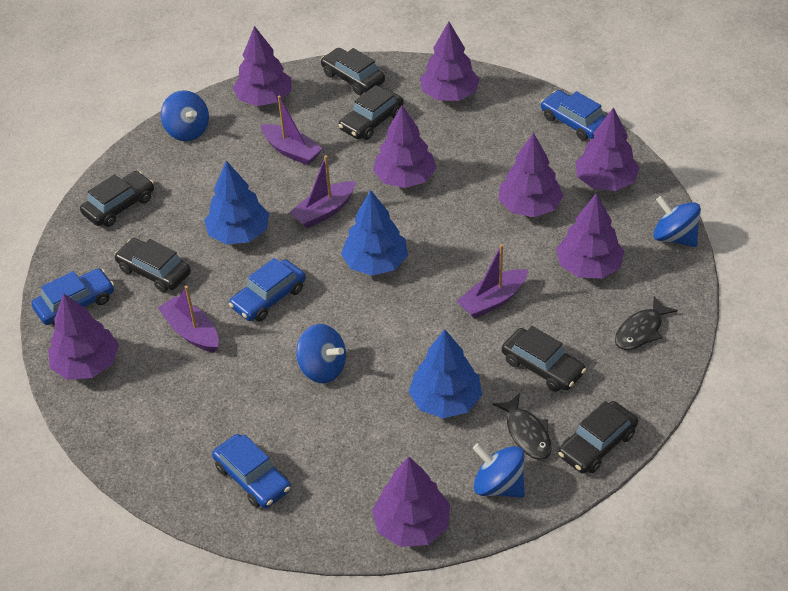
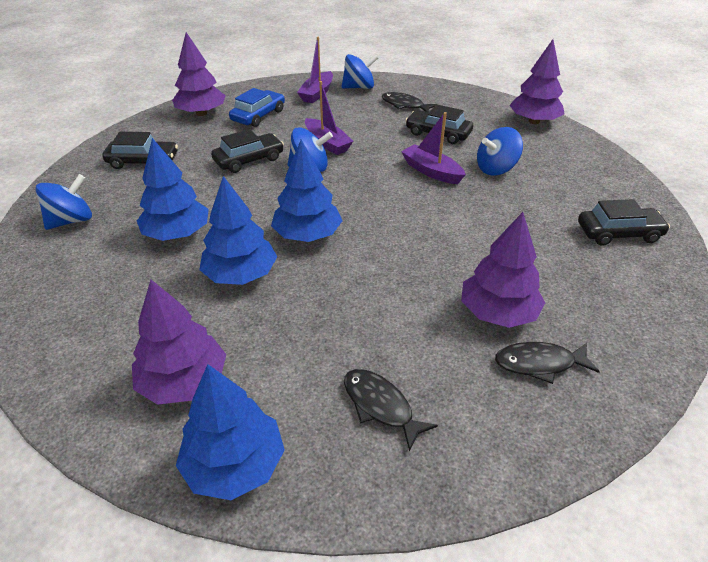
black car: 6 -> 4
black fish: 2 -> 3
blue car: 4 -> 1
blue tree: 3 -> 4
purple boat: 4 -> 3
purple tree: 8 -> 4

